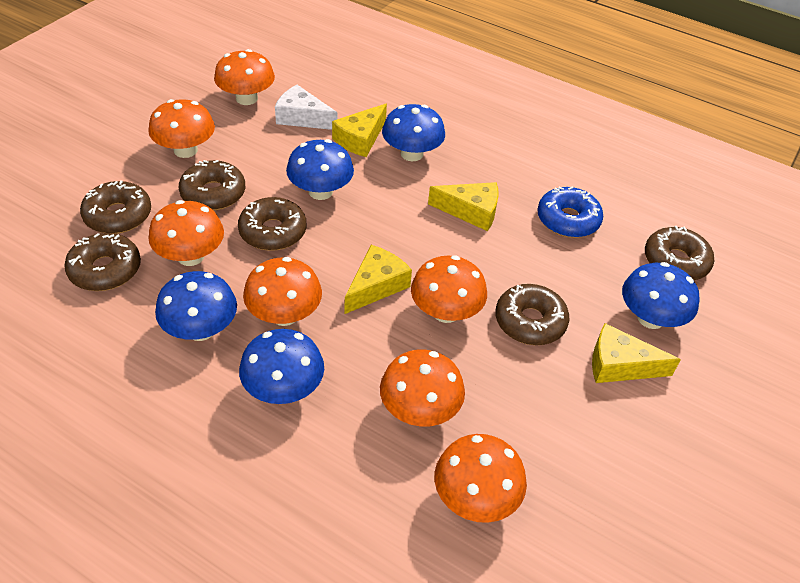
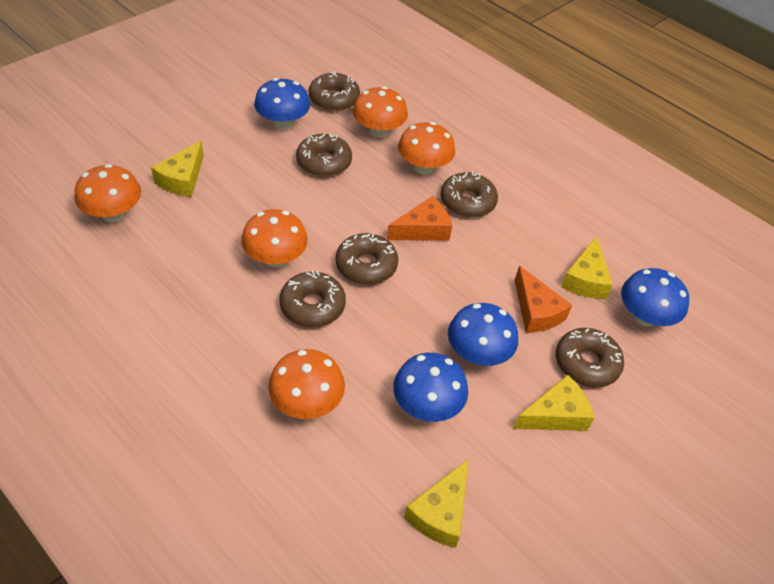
blue donut: 1 -> 0
blue mushroom: 5 -> 4
orange cheese: 0 -> 2
orange mushroom: 7 -> 5
white cheese: 1 -> 0

